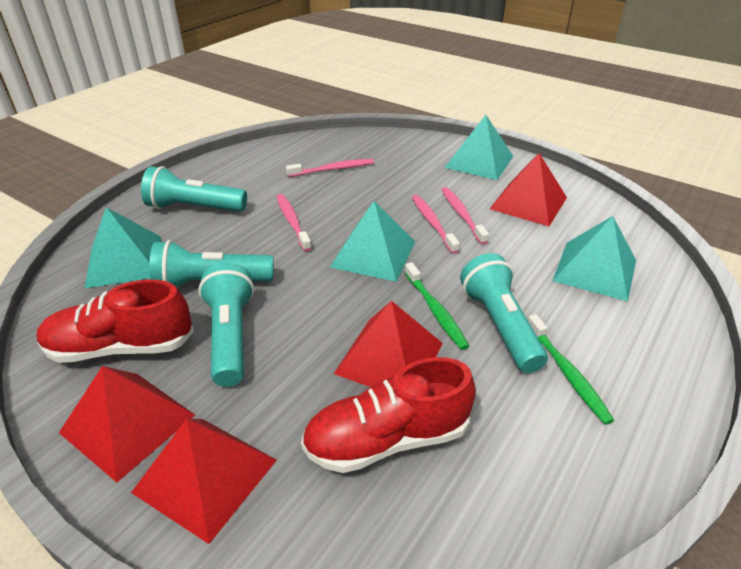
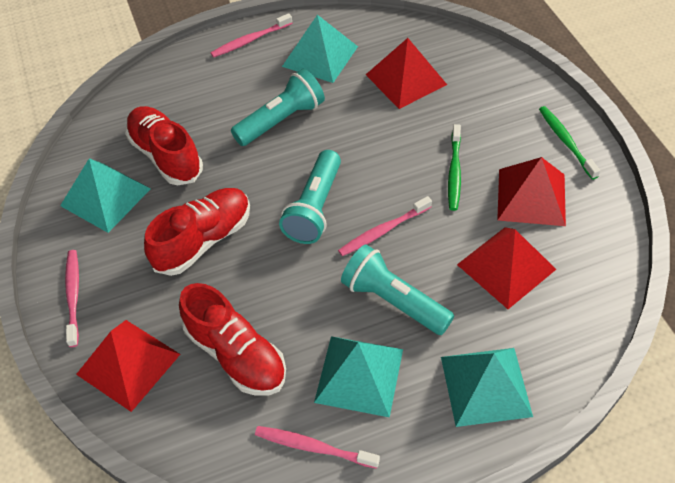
red shoe: 2 -> 3
turquoise flashlight: 4 -> 3

